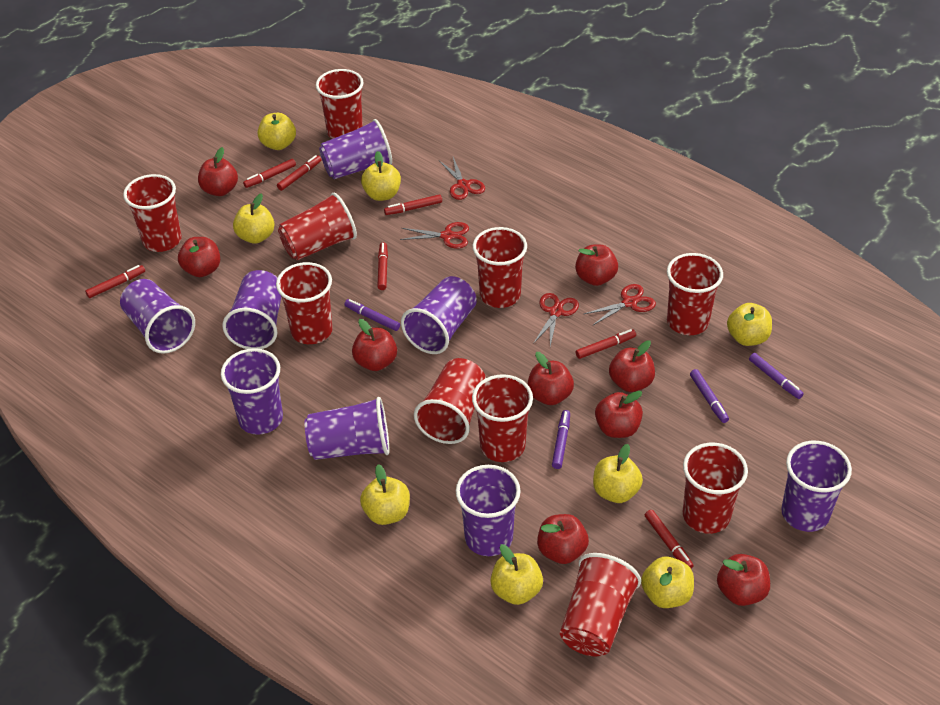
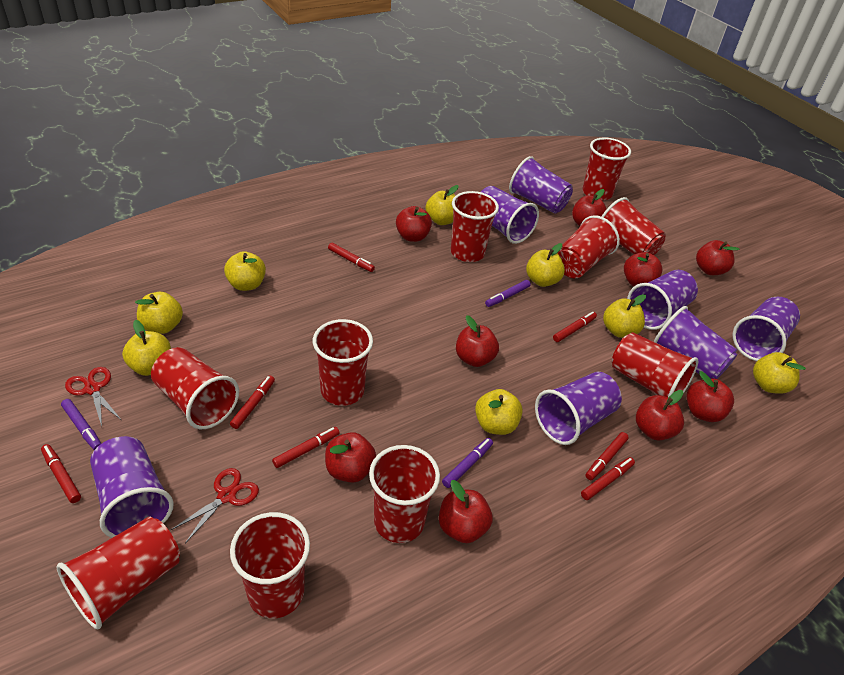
purple cup: 8 -> 7
purple marker: 4 -> 3
red scissors: 4 -> 2

